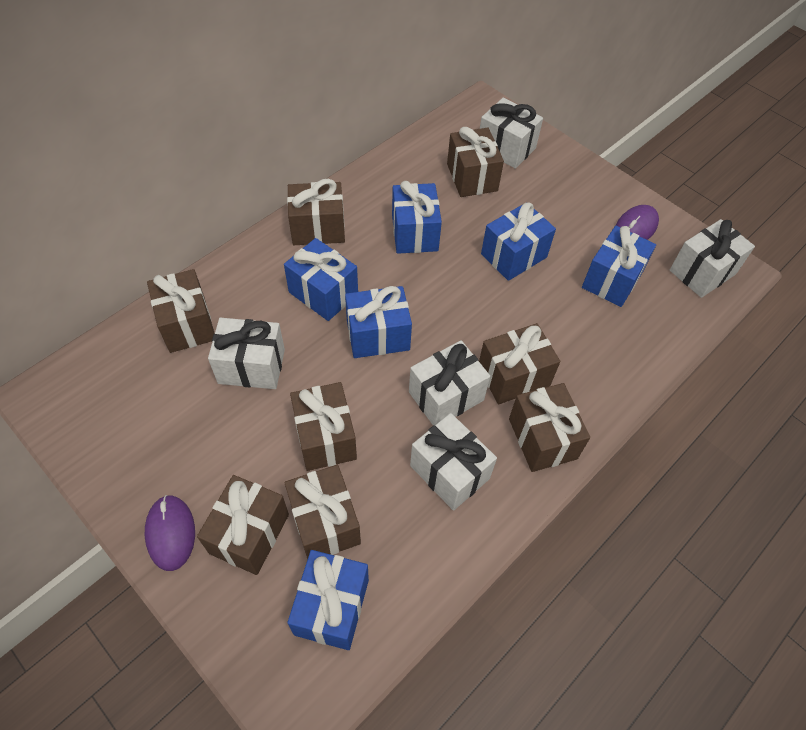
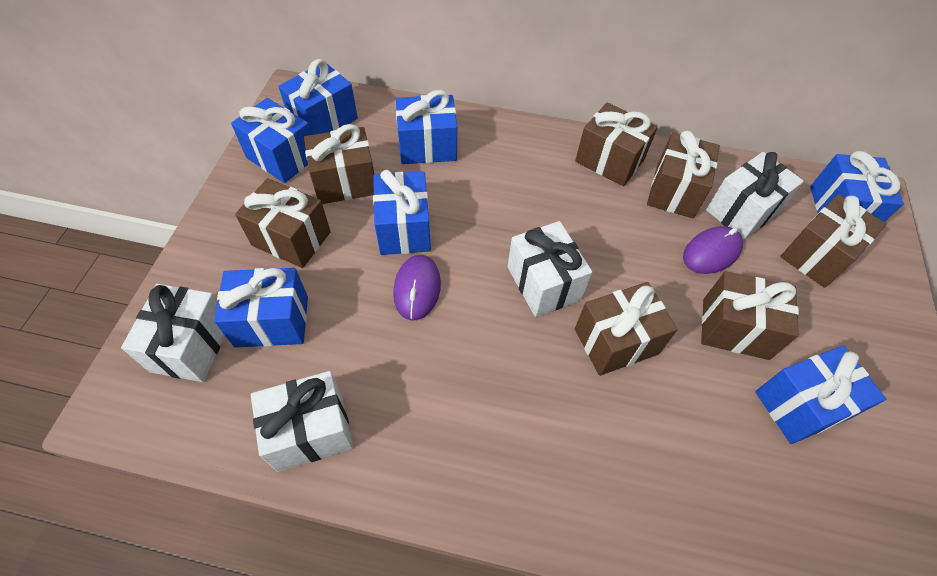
blue gift: 6 -> 7
brown gift: 8 -> 7
white gift: 5 -> 4

